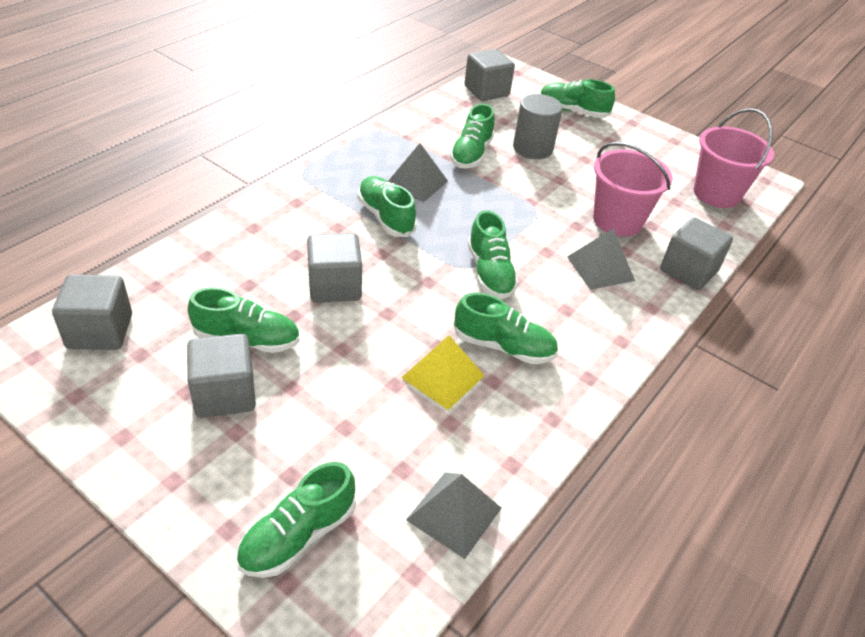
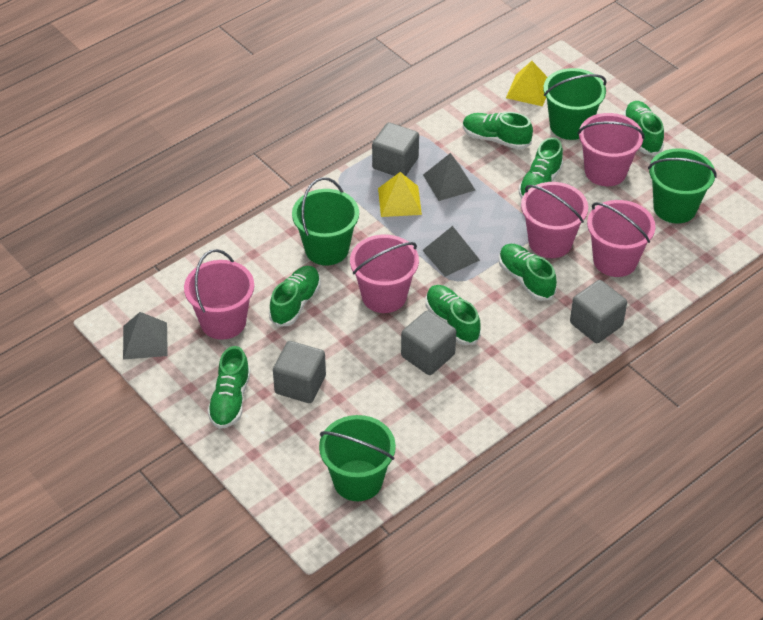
green bucket: 0 -> 4
grey cube: 5 -> 4
grey cylinder: 1 -> 0
pink bucket: 2 -> 5
yellow pyramid: 1 -> 2

